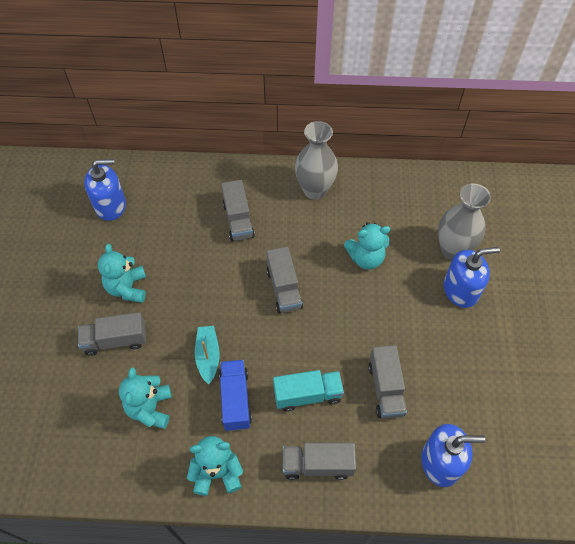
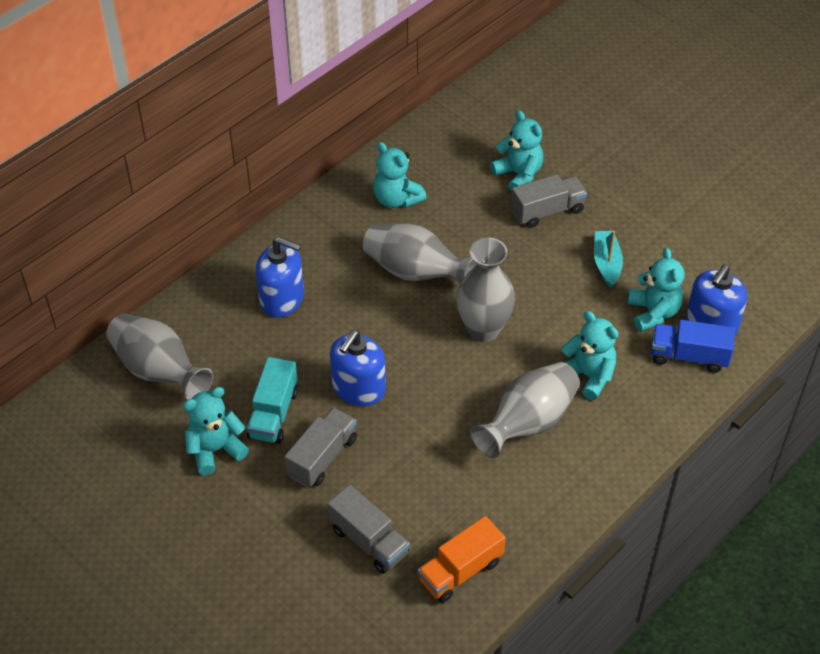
grey truck: 5 -> 3
grey vase: 2 -> 4
orange truck: 0 -> 1
turquoise teddy bear: 4 -> 5

